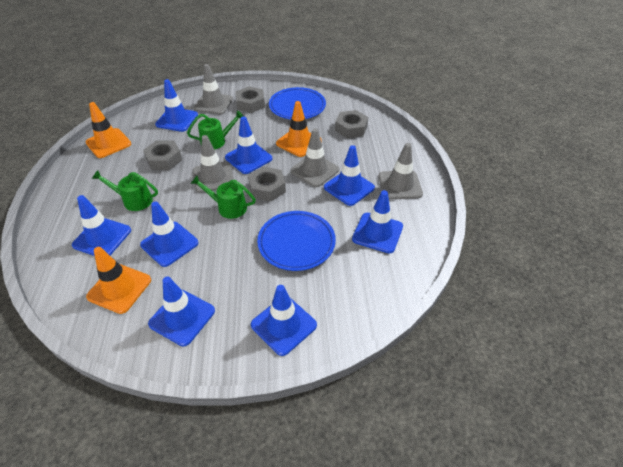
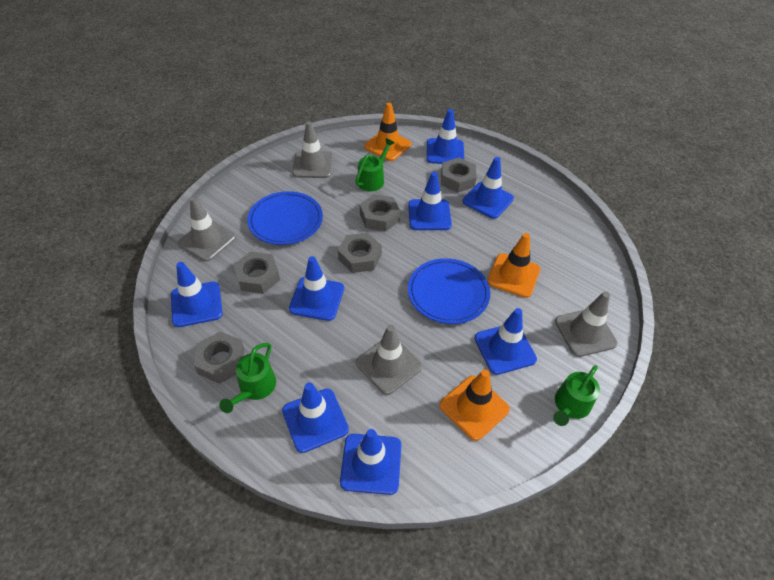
grey nut: 4 -> 5

